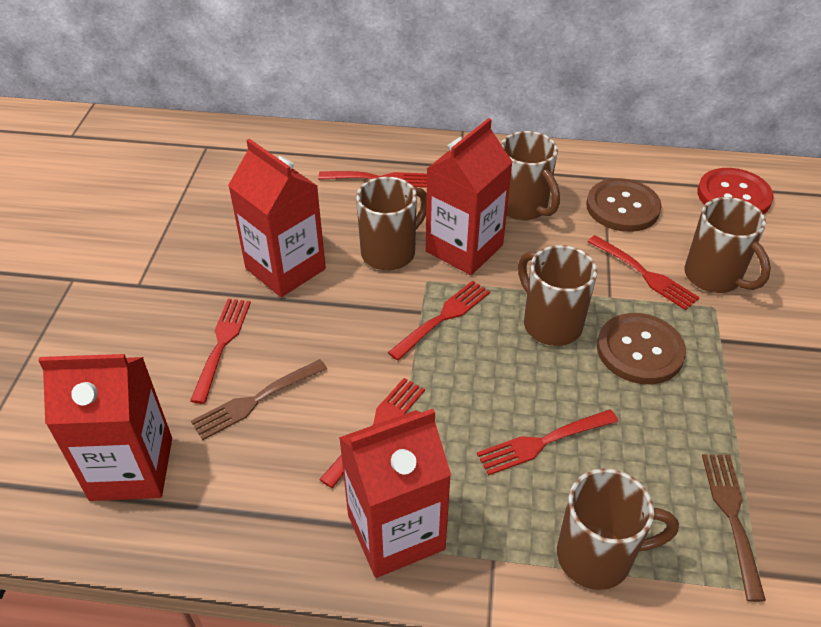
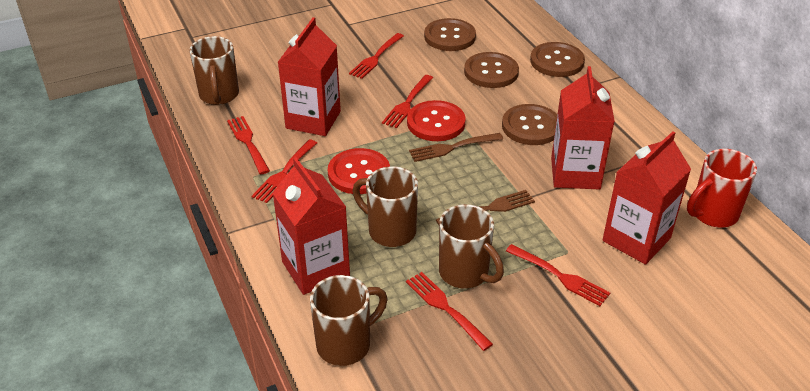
brown button: 2 -> 4
brown mug: 5 -> 4
red button: 1 -> 2
red mug: 0 -> 1

